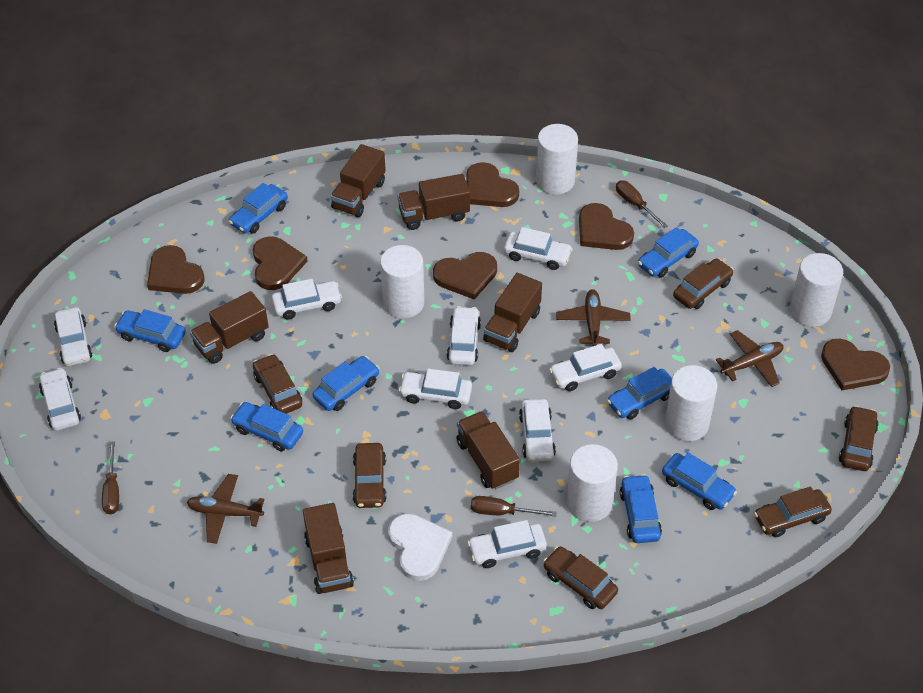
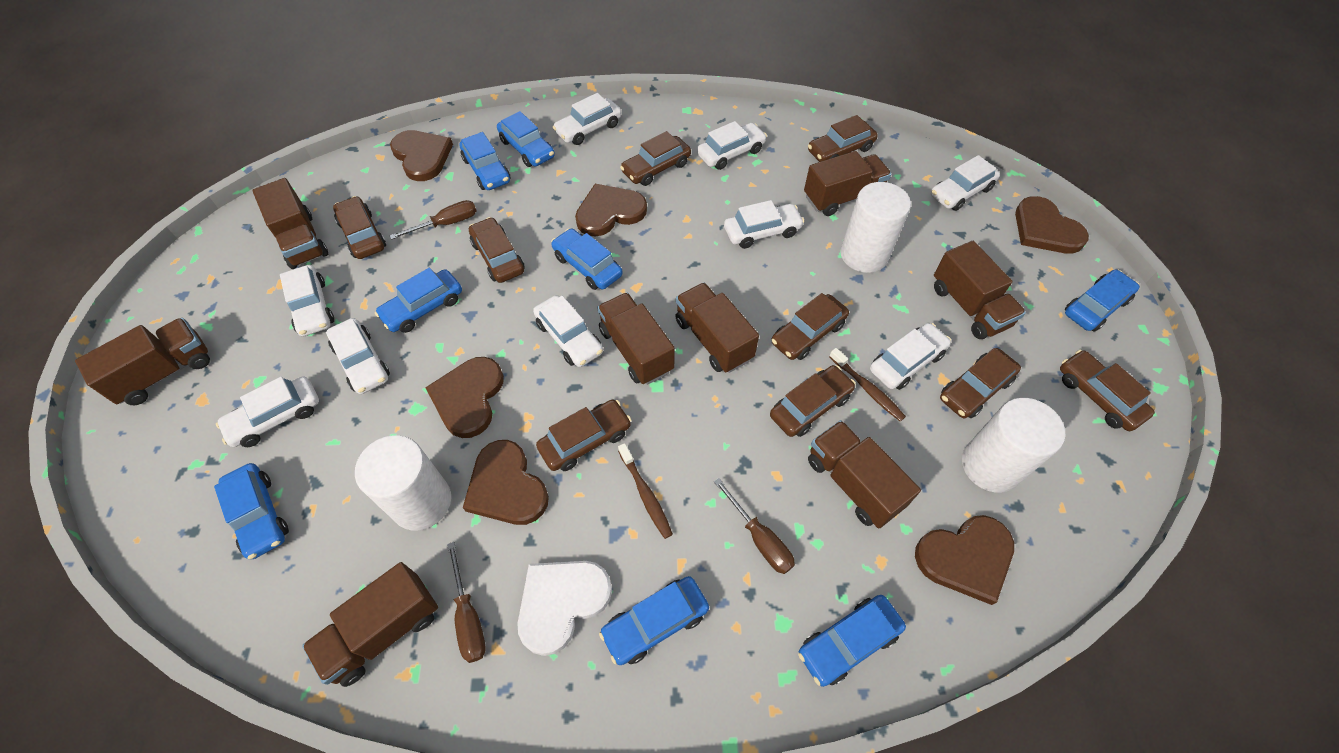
brown car: 6 -> 9
brown plane: 3 -> 0
brown toothbrush: 0 -> 2
brown truck: 6 -> 8
white cylinder: 5 -> 3

